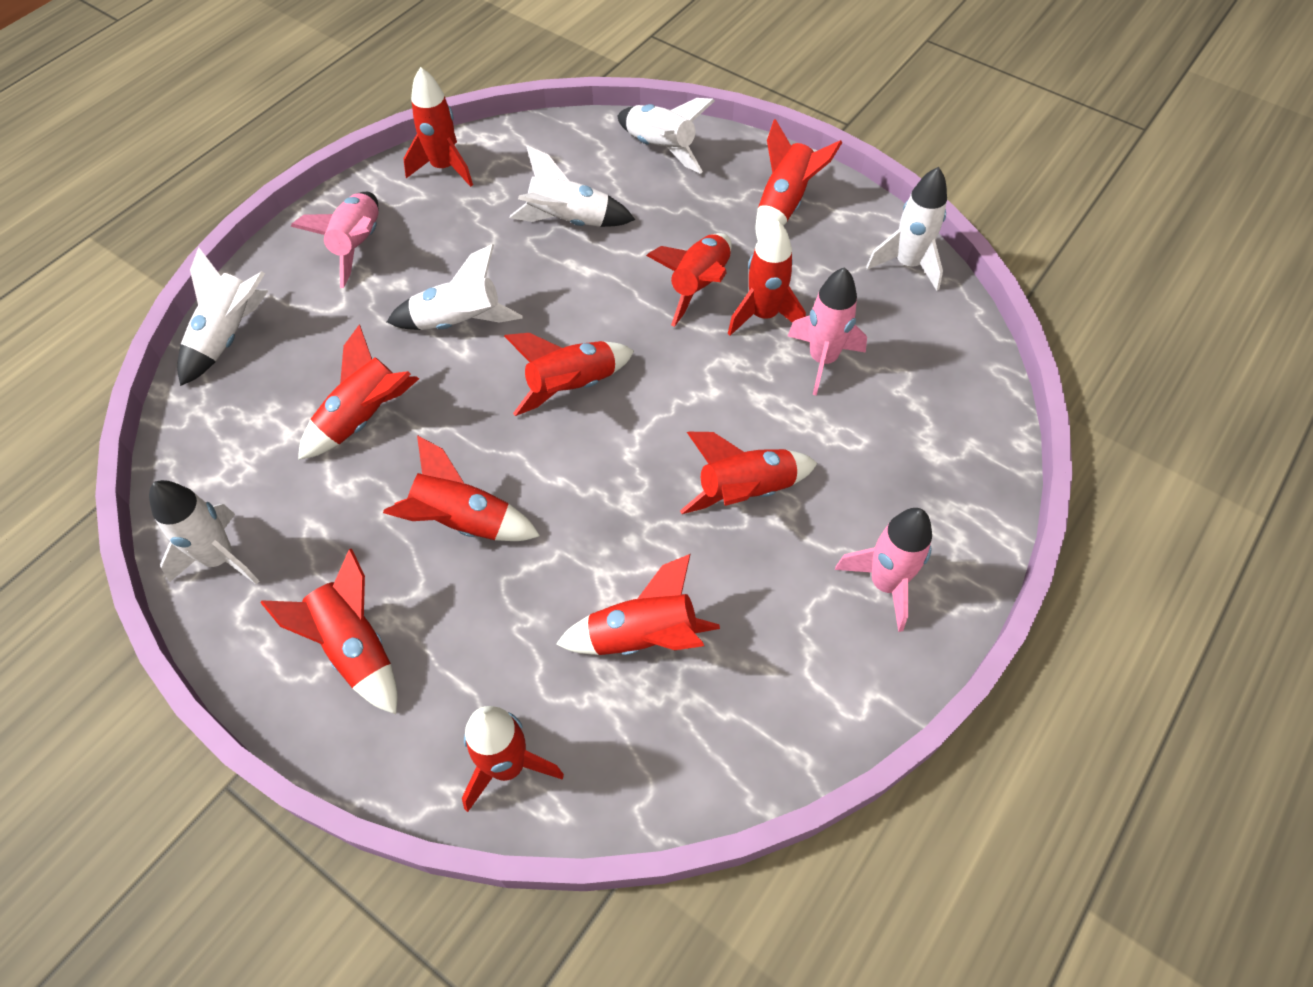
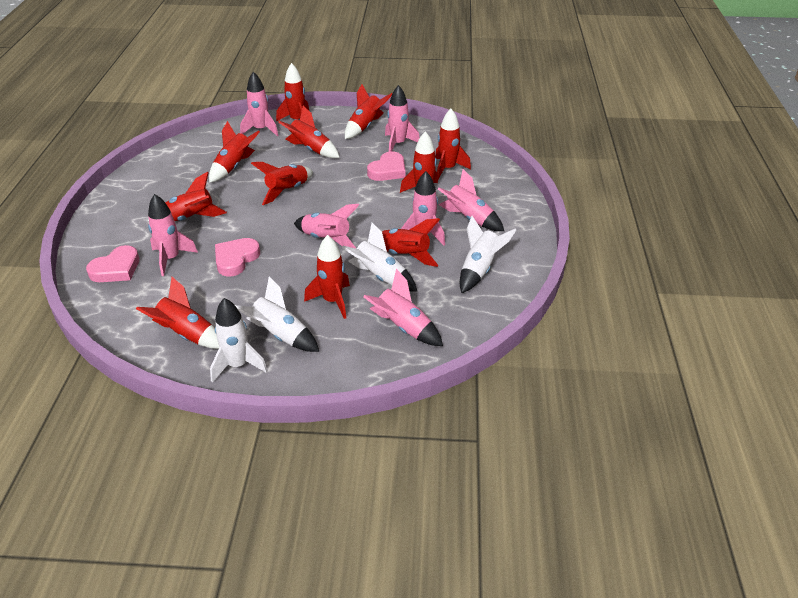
pink heart: 0 -> 3
pink rocket: 3 -> 7
white rocket: 6 -> 4

